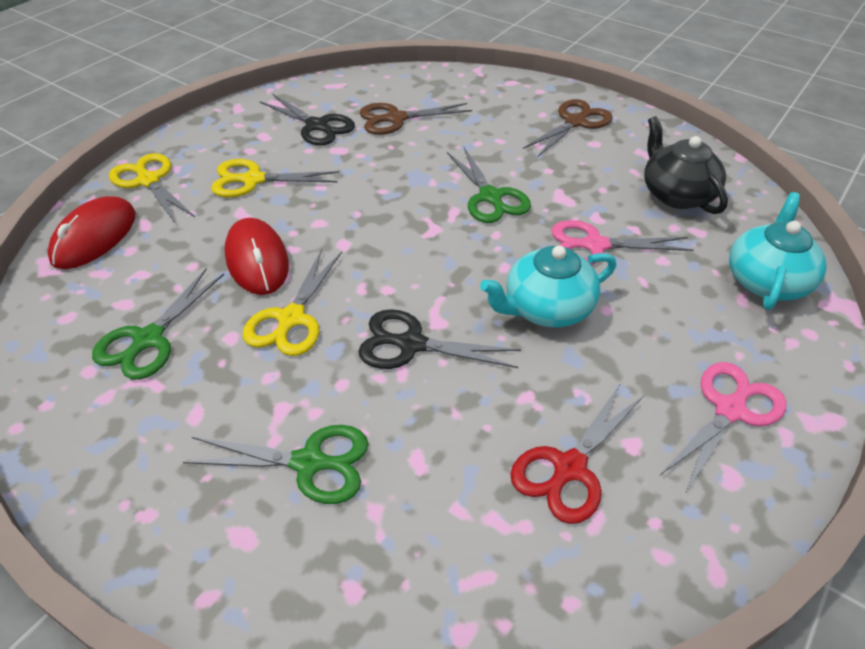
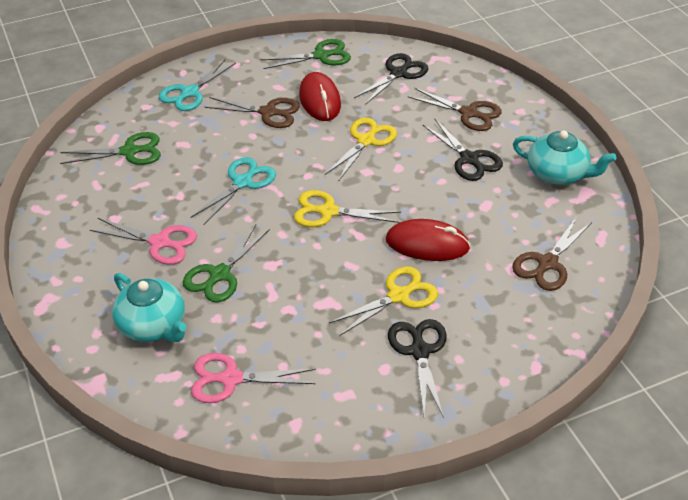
black scissors: 2 -> 3
black teapot: 1 -> 0
brown scissors: 2 -> 3
red scissors: 1 -> 0
turquoise scissors: 0 -> 2

